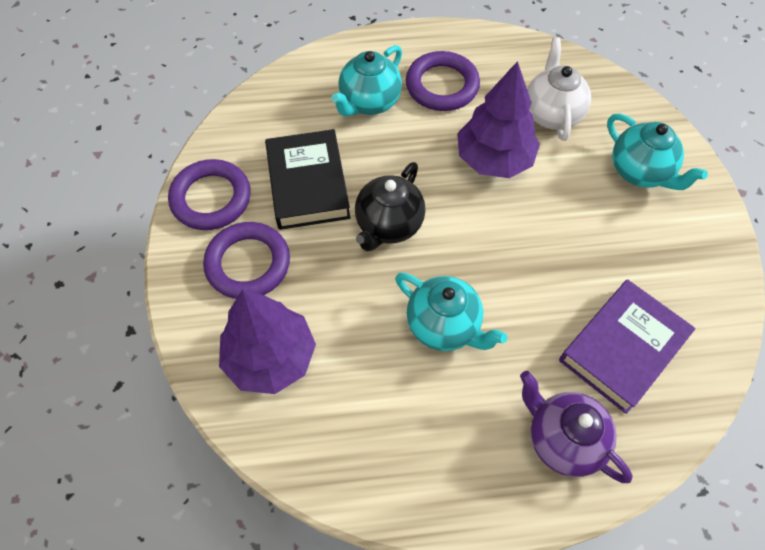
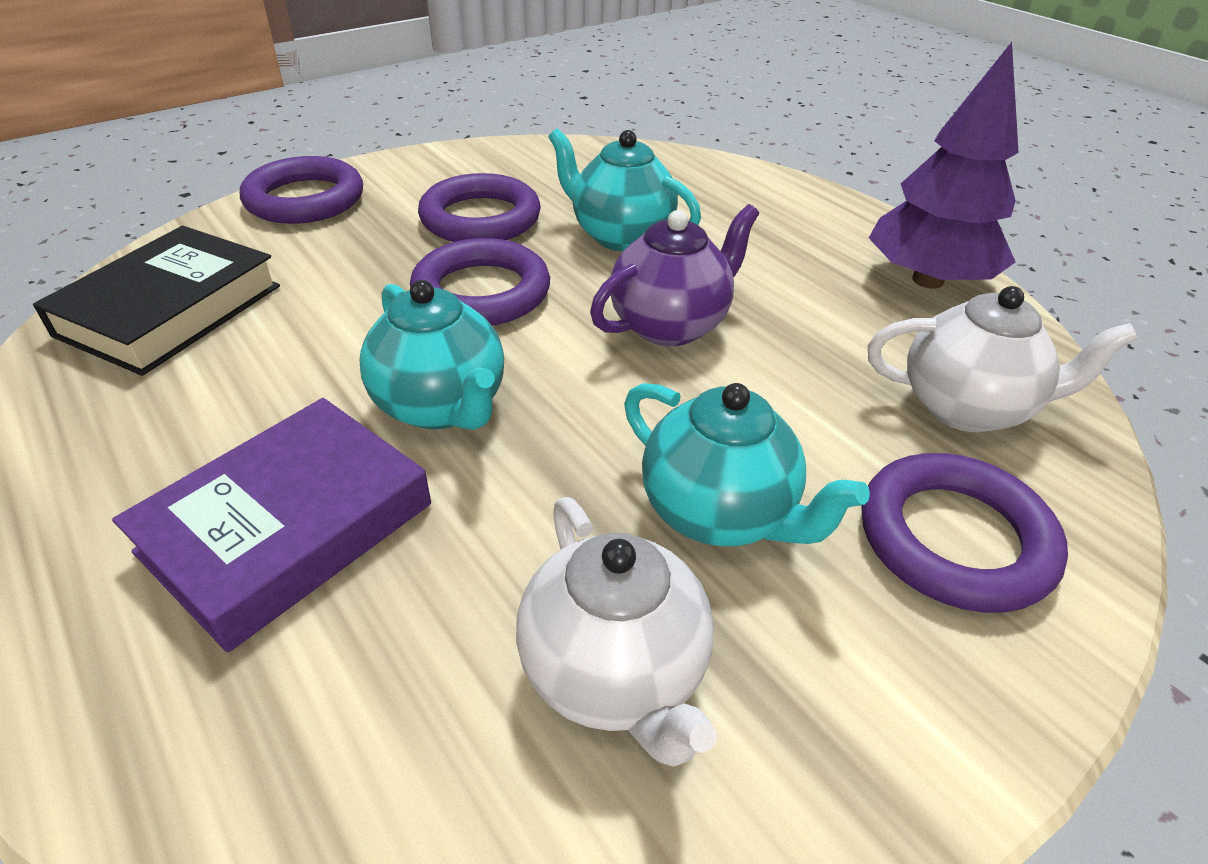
black teapot: 1 -> 0
purple ring: 3 -> 4
purple tree: 2 -> 1
white teapot: 1 -> 2

